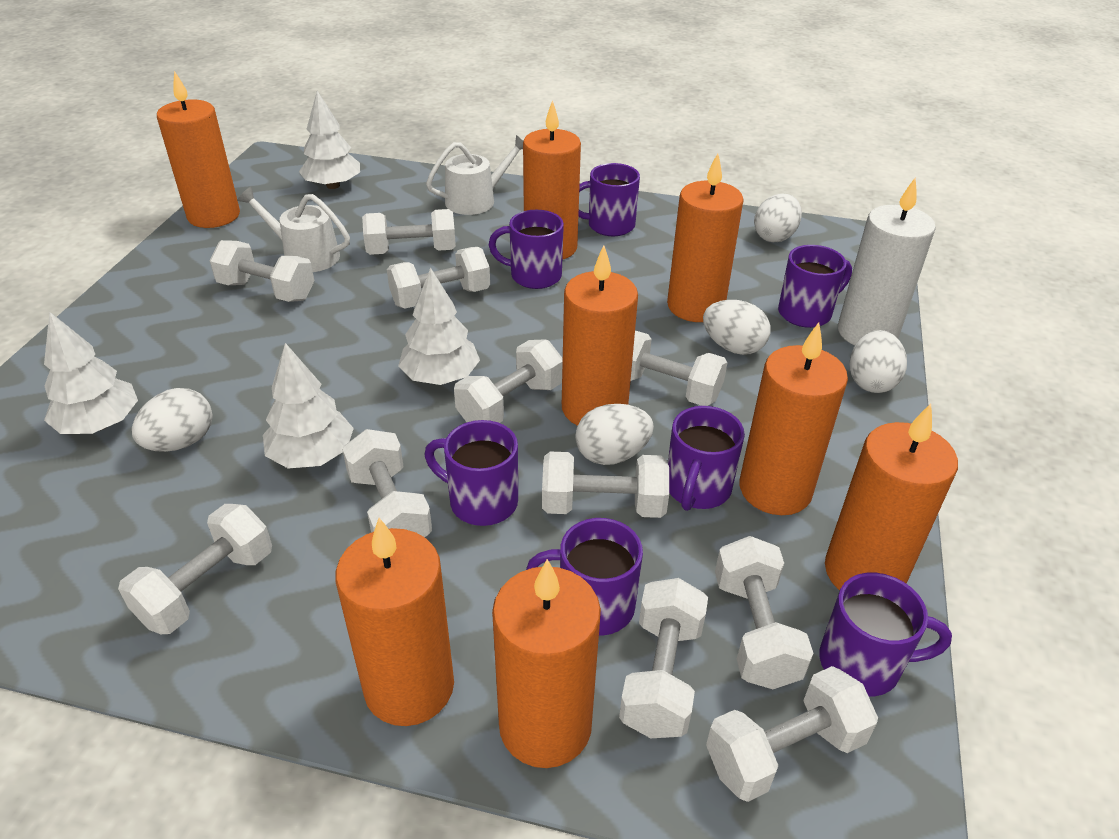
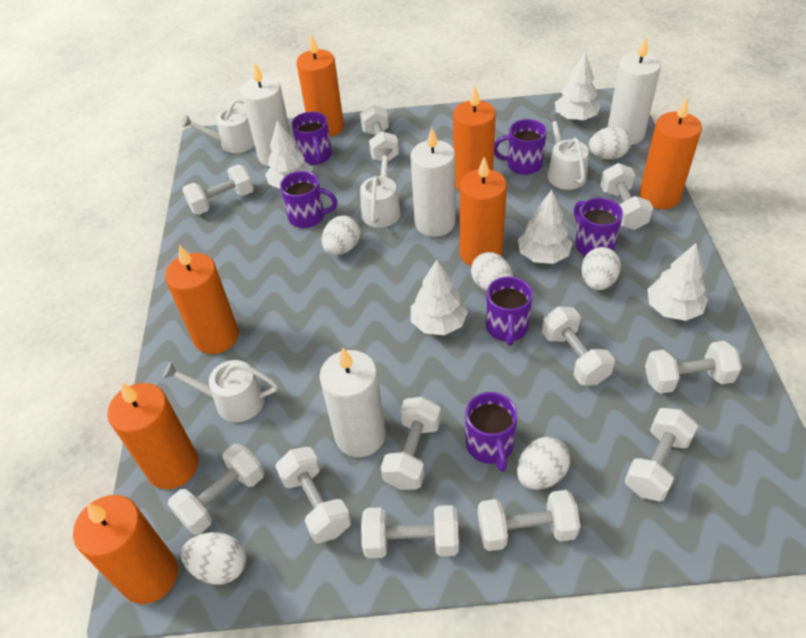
orange candle: 8 -> 7
purple mug: 7 -> 6
white candle: 1 -> 4
white egg: 5 -> 6
white tree: 4 -> 5
white watering can: 2 -> 4

